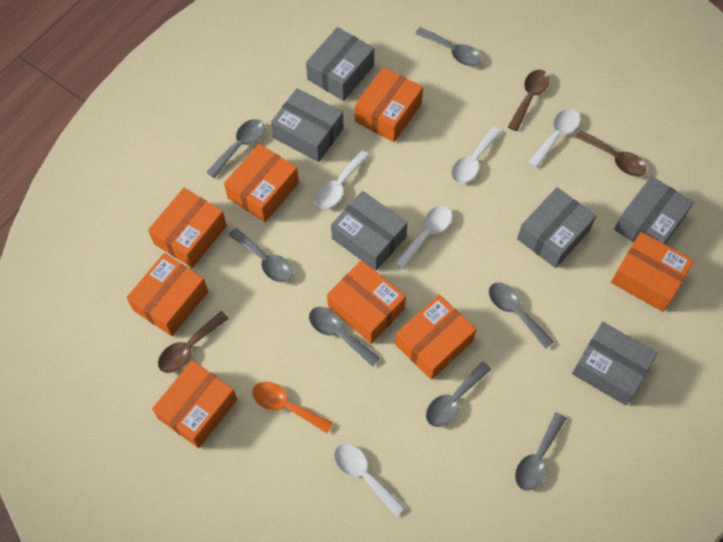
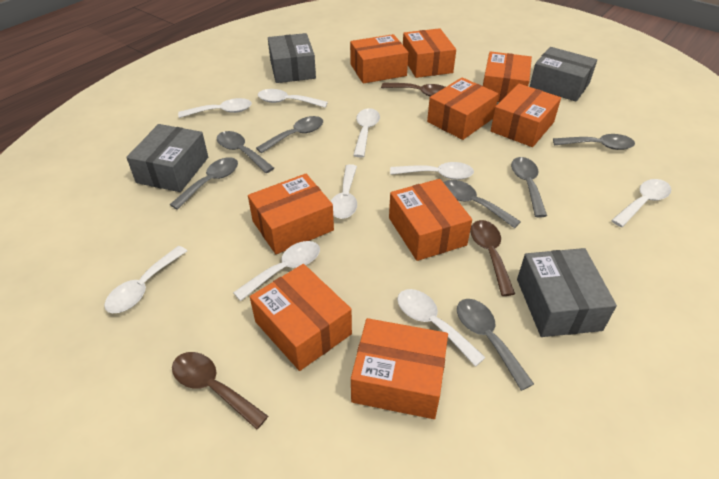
grey box: 6 -> 4
orange box: 8 -> 9
orange spoon: 1 -> 0
white spoon: 5 -> 9

